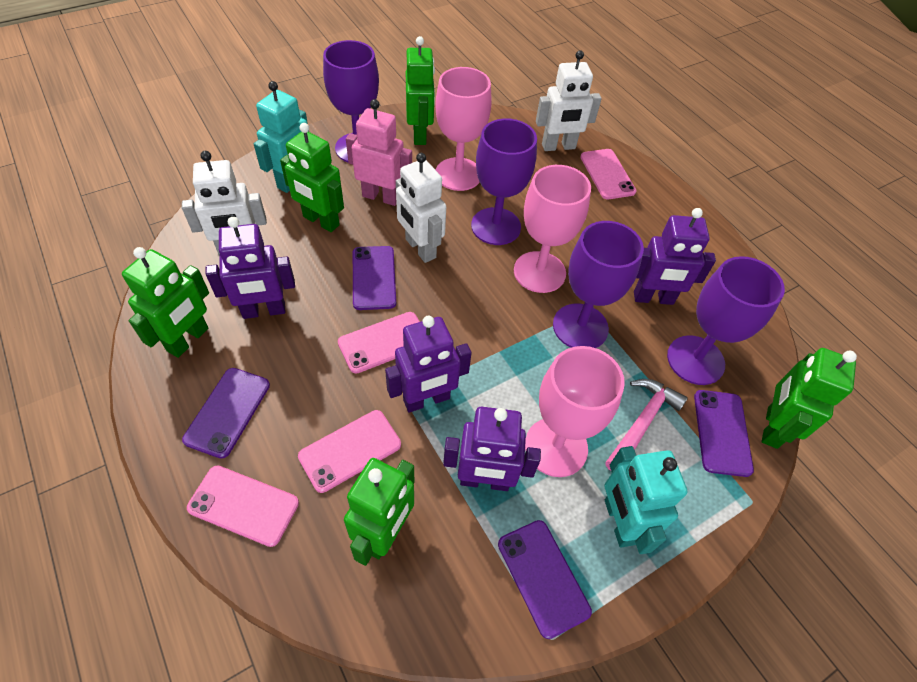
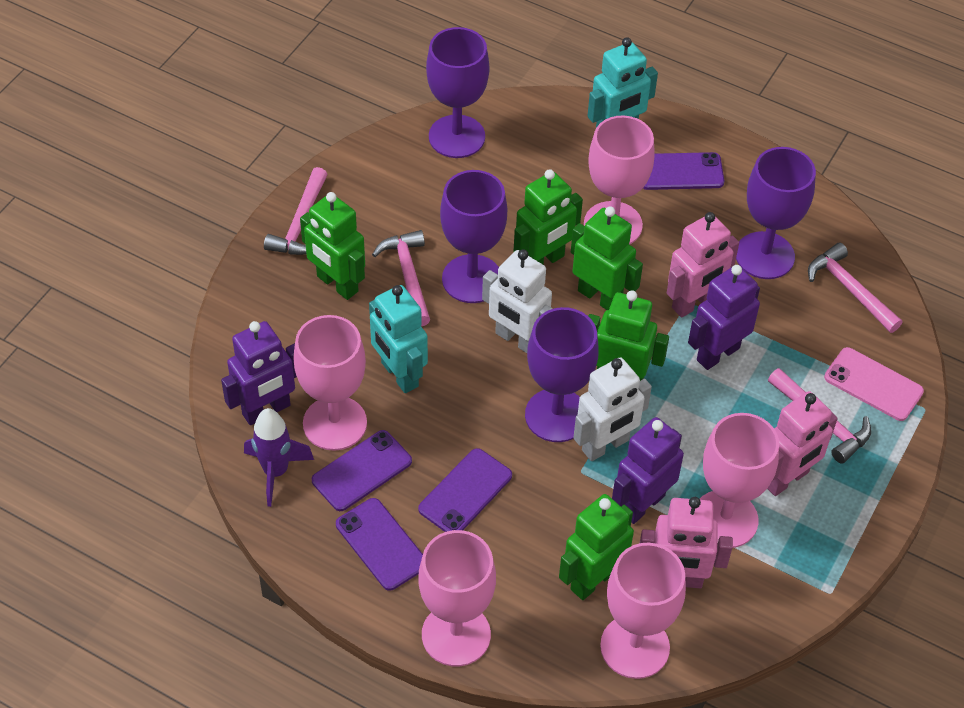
pink goblet: 3 -> 5
pink hammer: 1 -> 4
pink phone: 4 -> 1
pink robot: 1 -> 3
purple robot: 4 -> 3
purple rocket: 0 -> 1
white robot: 3 -> 2

